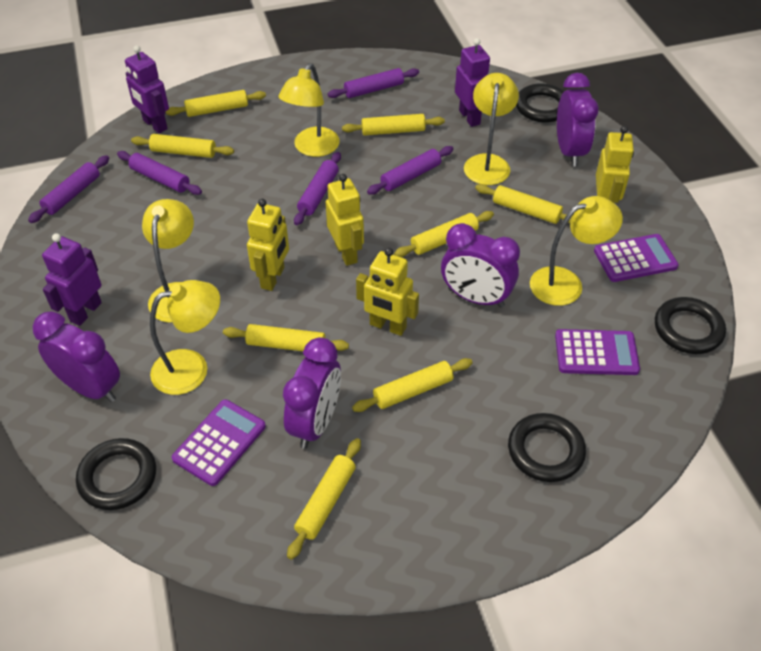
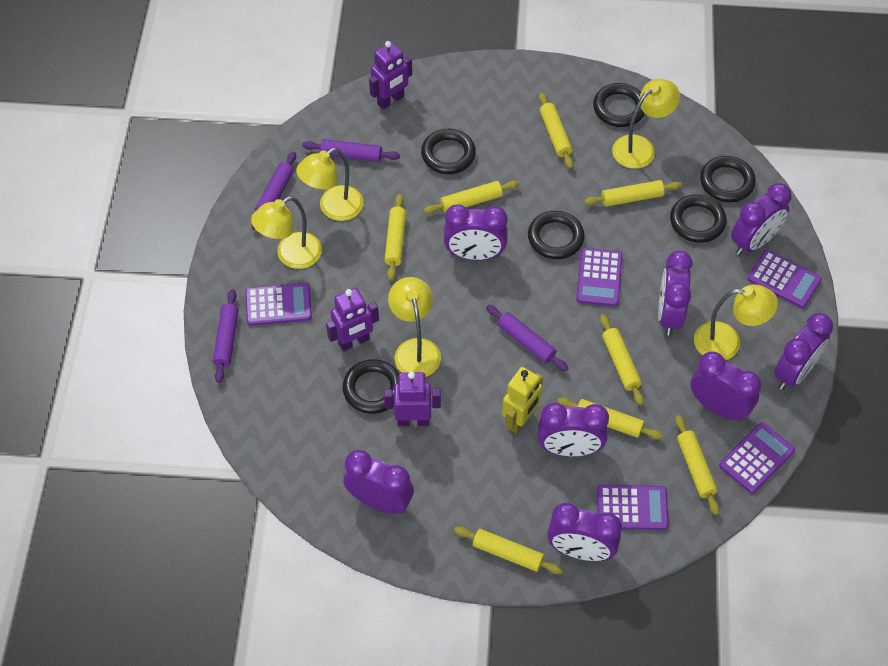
black ring: 4 -> 6
purple calculator: 3 -> 5
purple clock: 4 -> 8
purple rolling pin: 5 -> 4
yellow robot: 4 -> 1

